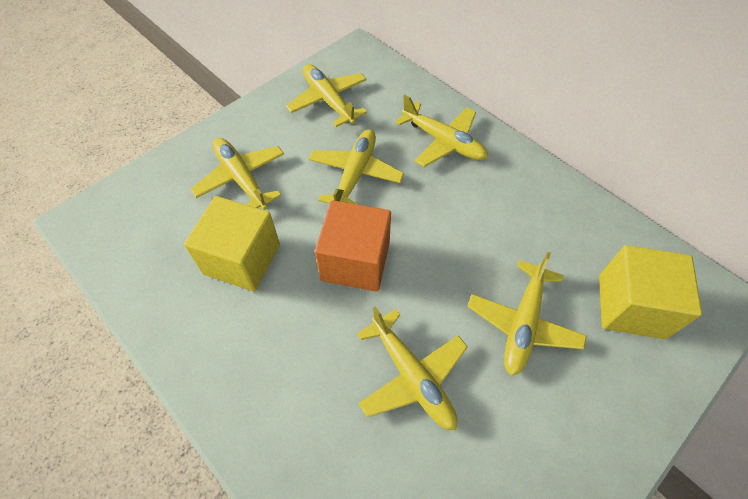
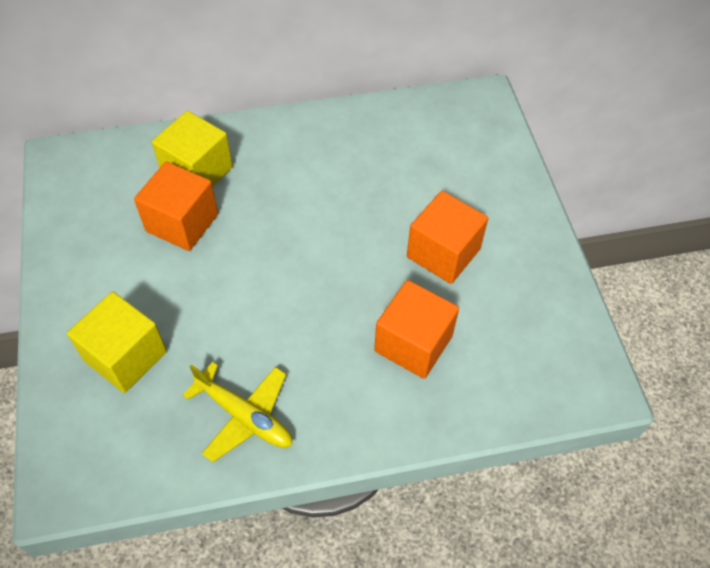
orange cube: 1 -> 3
yellow plane: 6 -> 1

